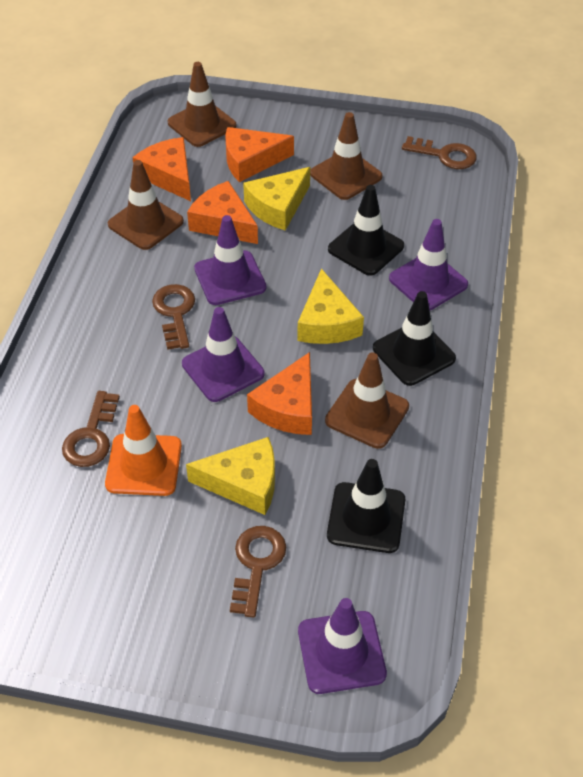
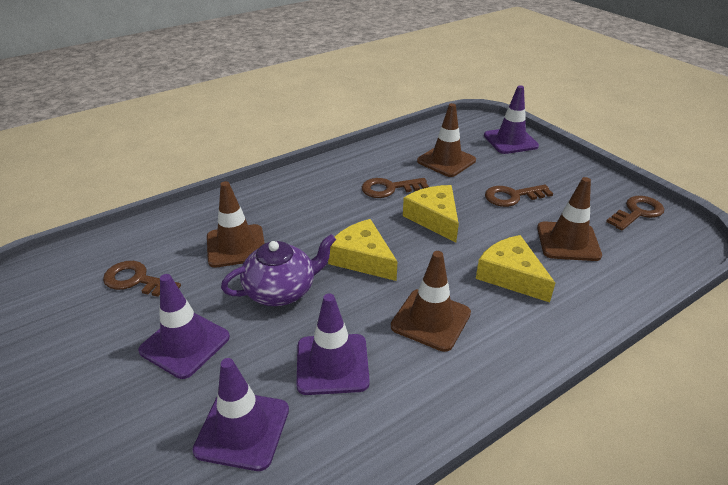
black traffic cone: 3 -> 0
orange cheese: 4 -> 0
orange traffic cone: 1 -> 0
purple teapot: 0 -> 1

